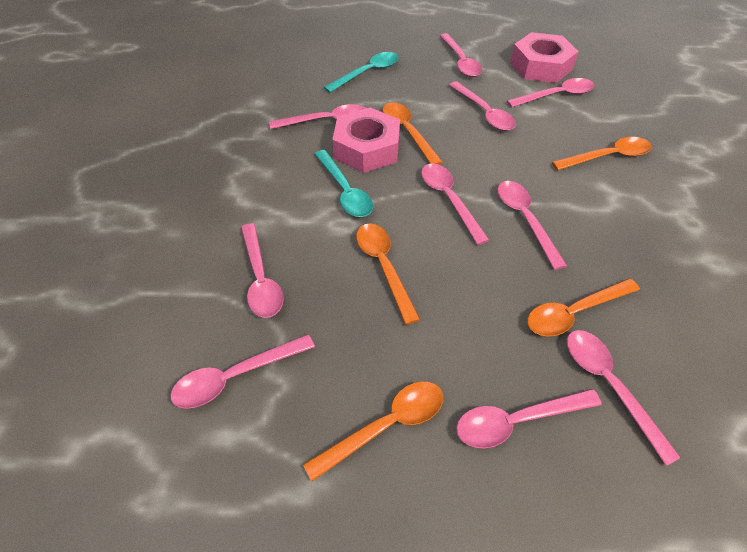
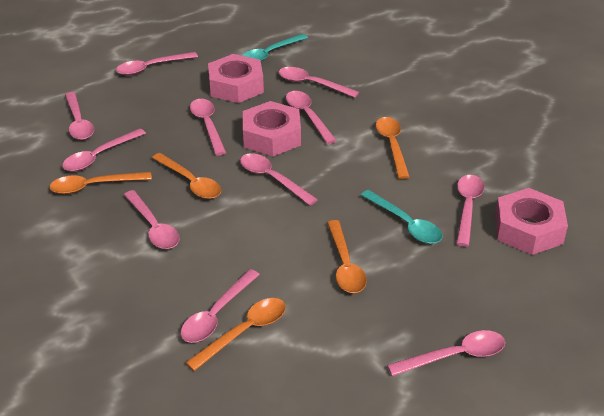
pink nut: 2 -> 3
pink spoon: 10 -> 11

